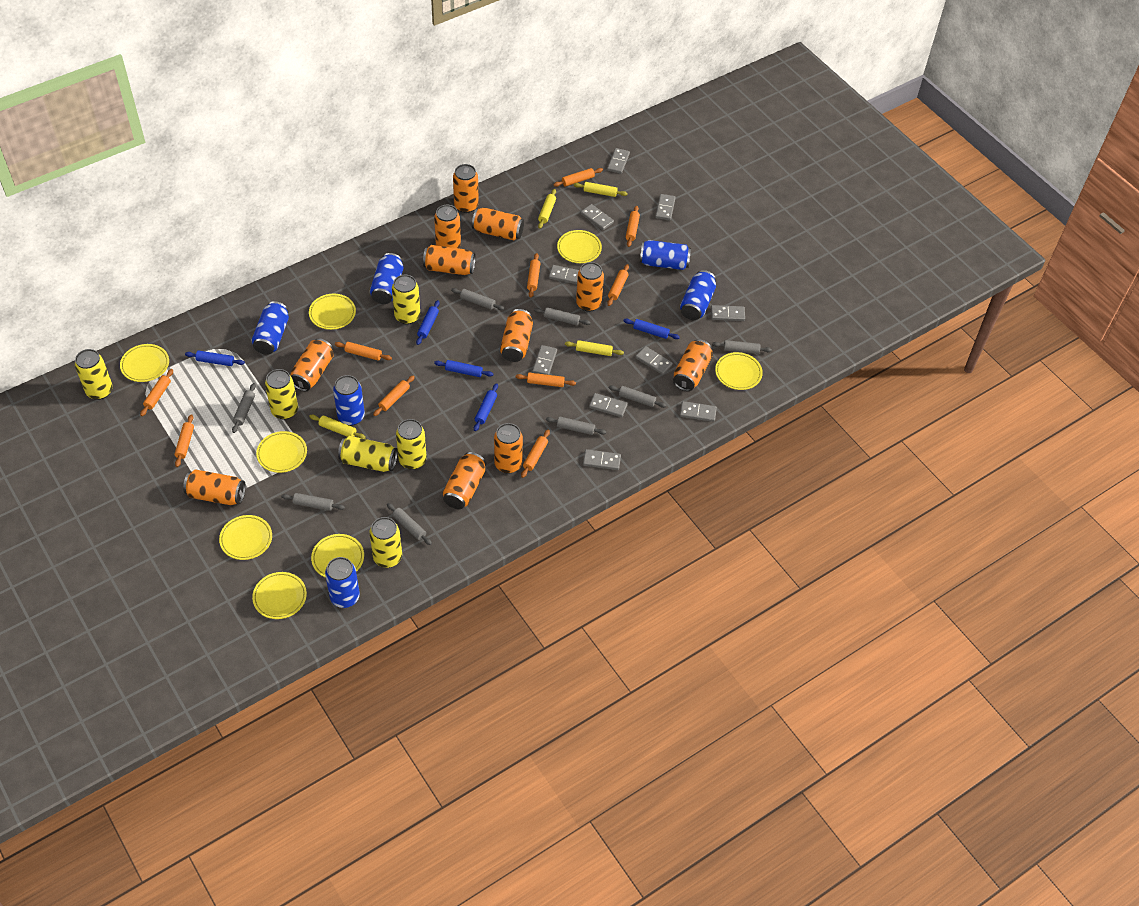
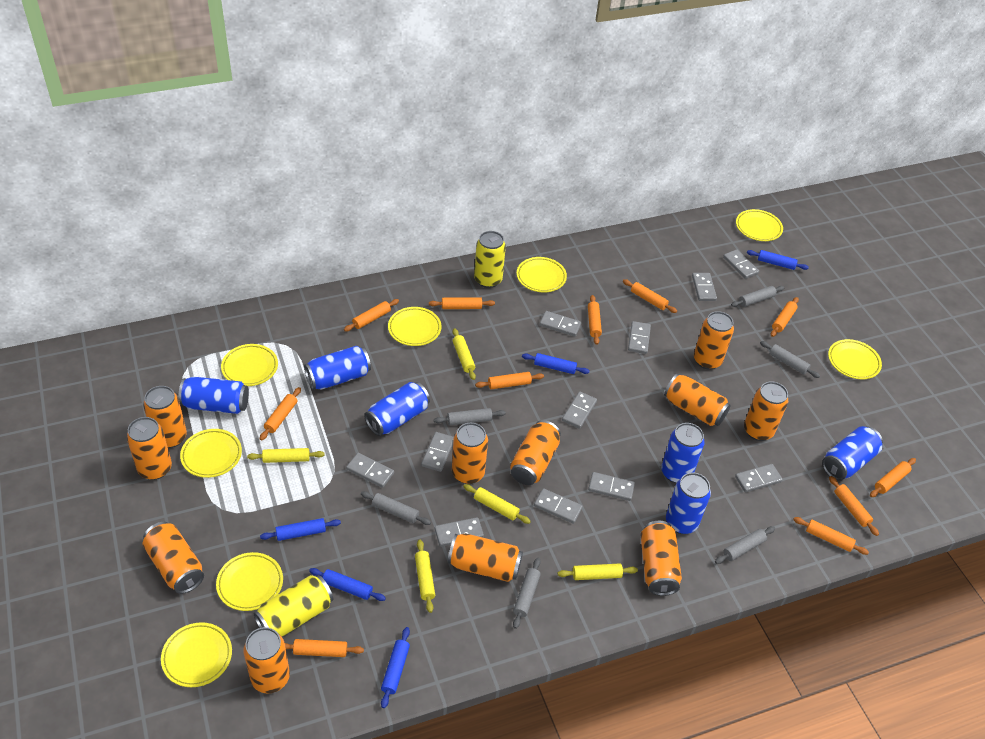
grey domino: 10 -> 11
grey rolling pin: 8 -> 6
orange rolling pin: 10 -> 11
yellow can: 6 -> 2
yellow rolling pin: 4 -> 5

